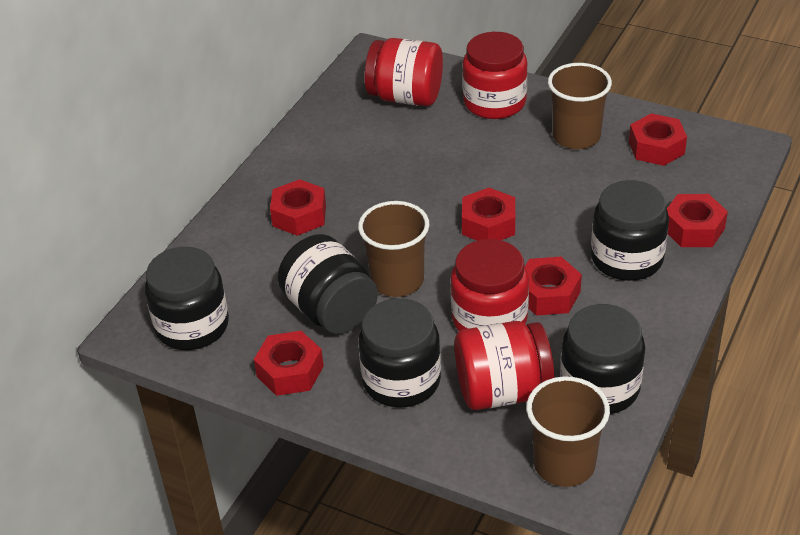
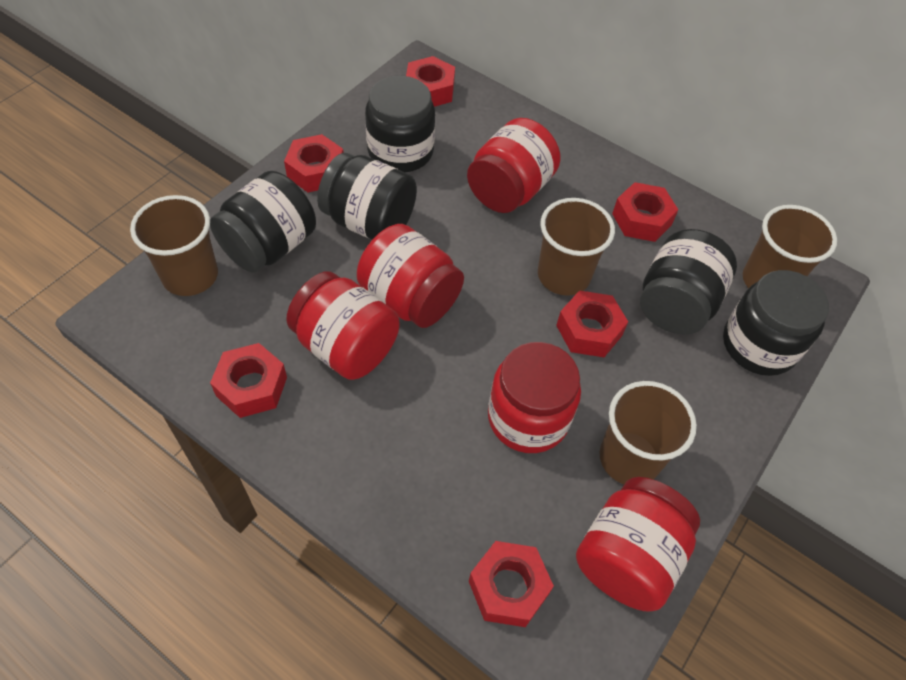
brown cup: 3 -> 4
red jar: 4 -> 5

